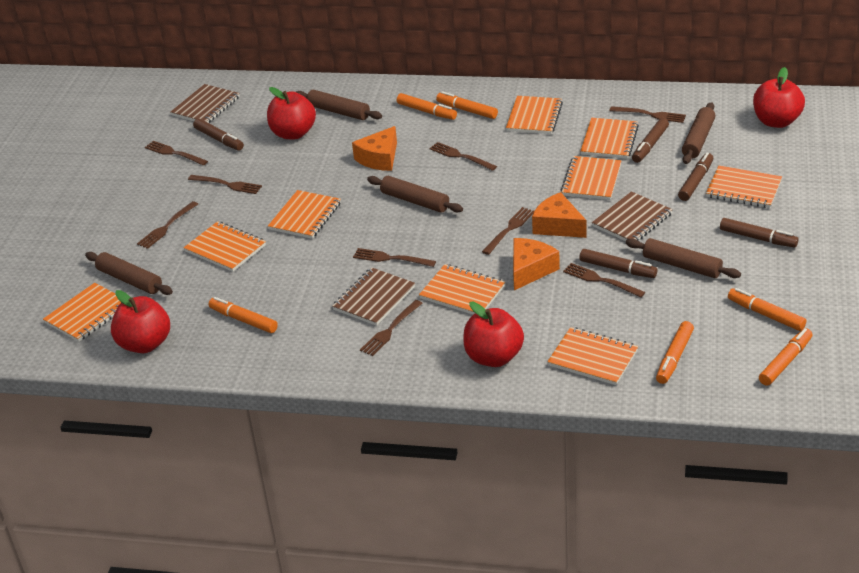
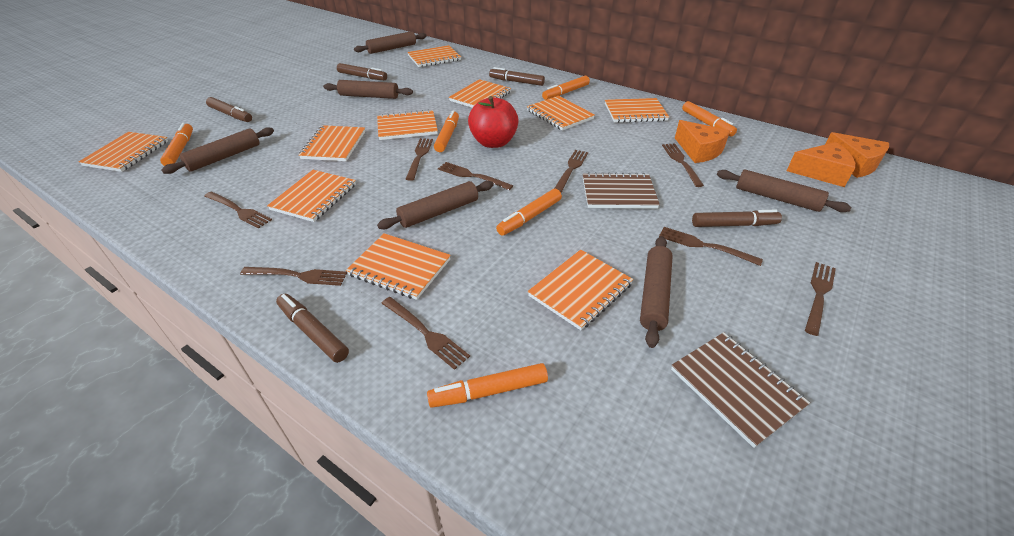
brown notebook: 3 -> 2
brown rolling pin: 5 -> 6
orange notebook: 9 -> 10
red apple: 4 -> 1

